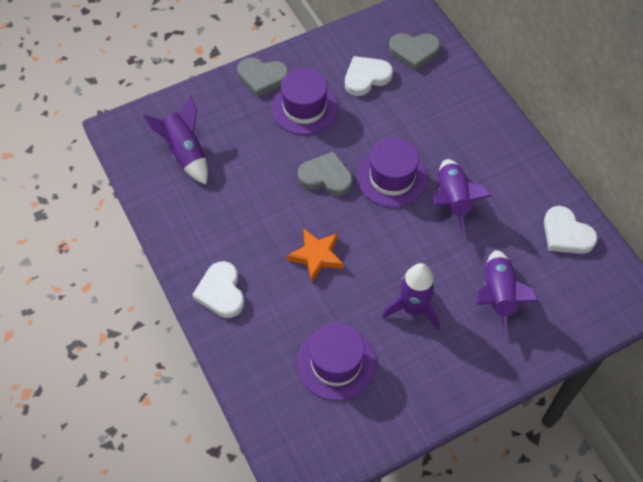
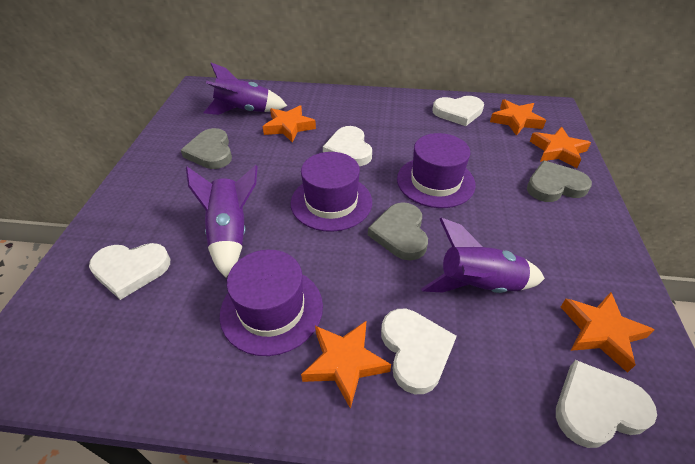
orange star: 1 -> 5
purple rocket: 4 -> 3
white heart: 3 -> 5

